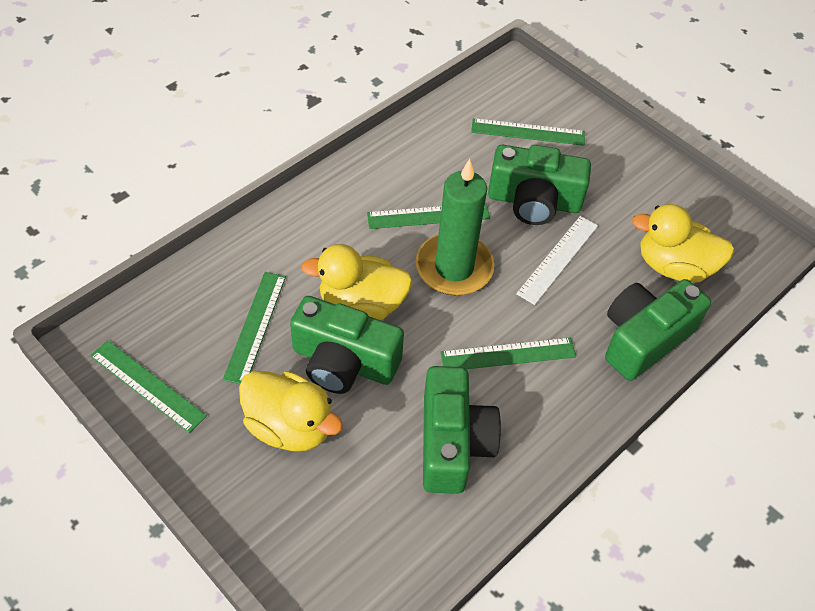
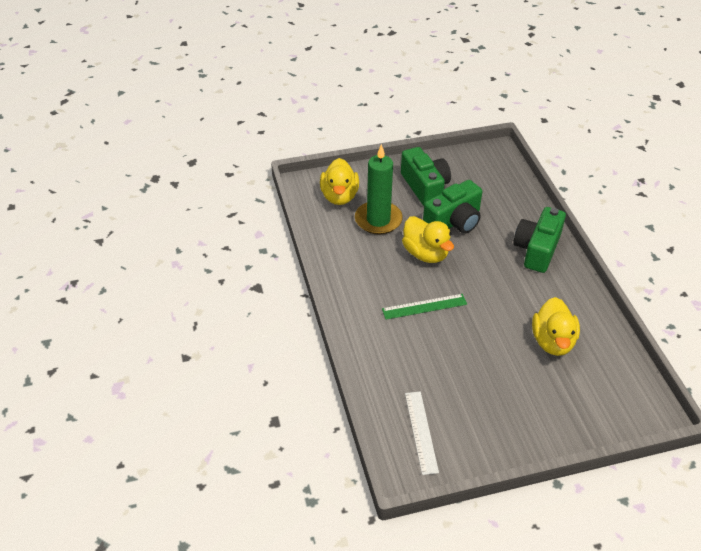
green camera: 4 -> 3
green ruler: 5 -> 1

